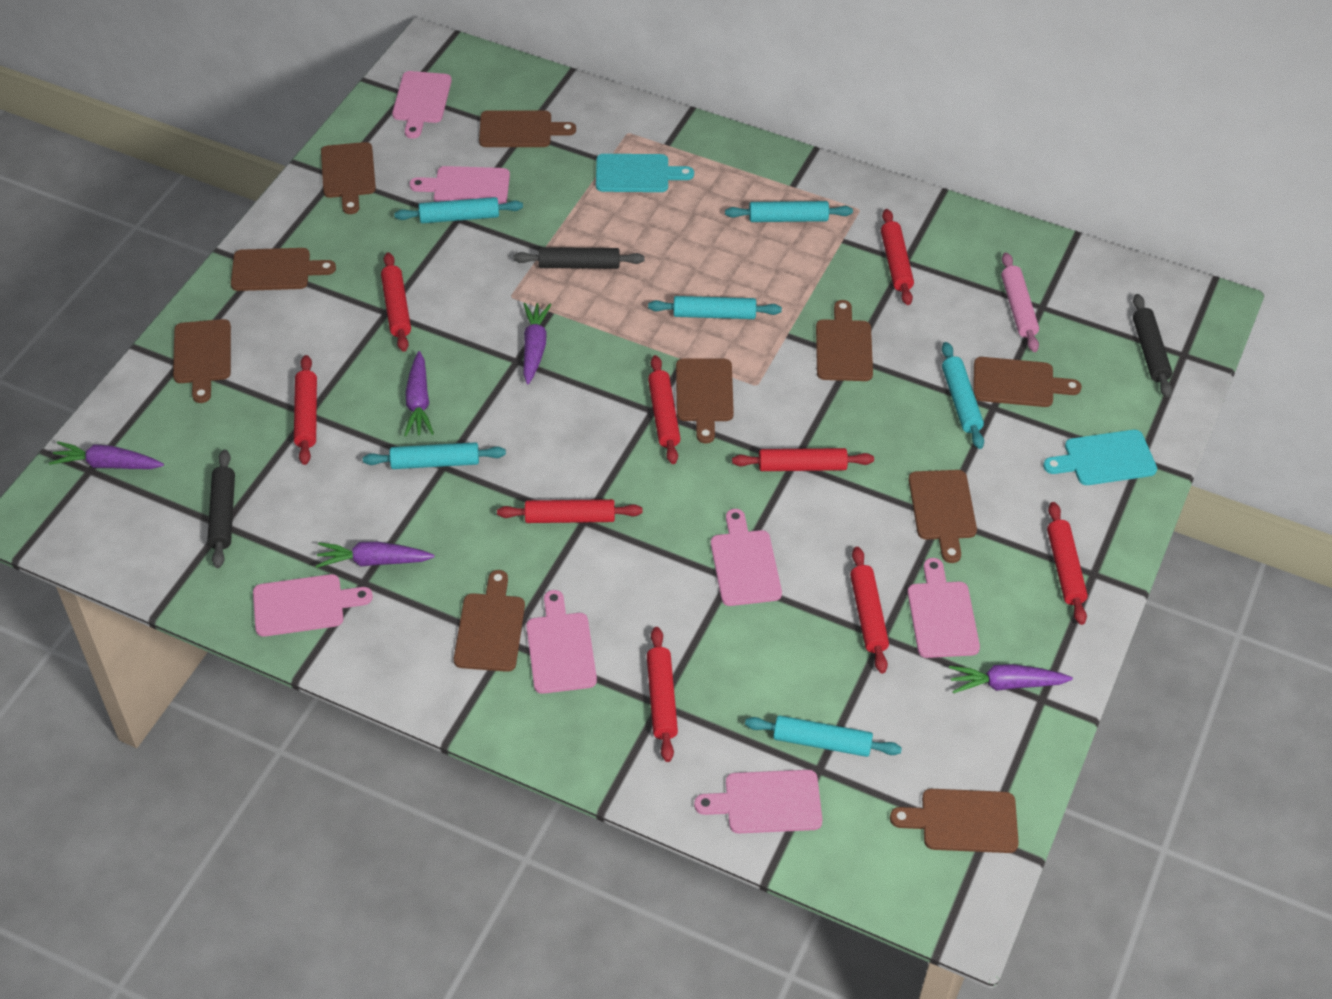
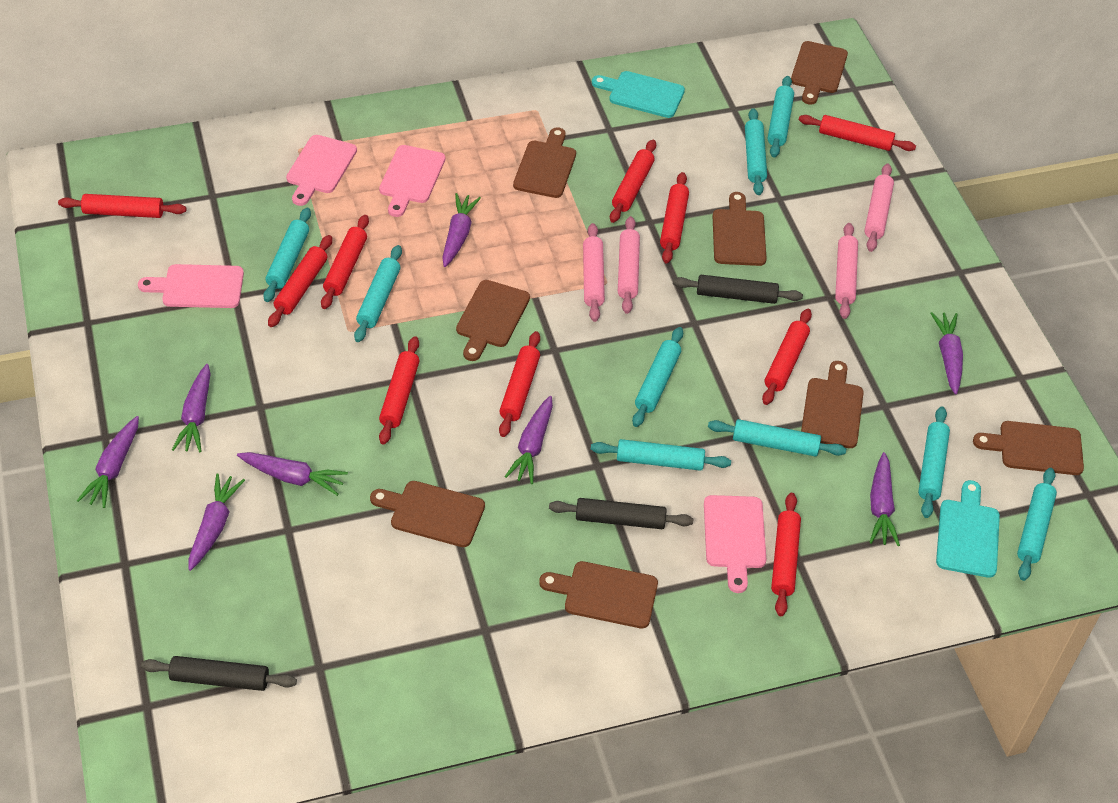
brown cutting board: 10 -> 8
pink cutting board: 7 -> 4
pink rolling pin: 1 -> 4
purple carrot: 5 -> 8
red rolling pin: 9 -> 10
turquoise rolling pin: 6 -> 9

